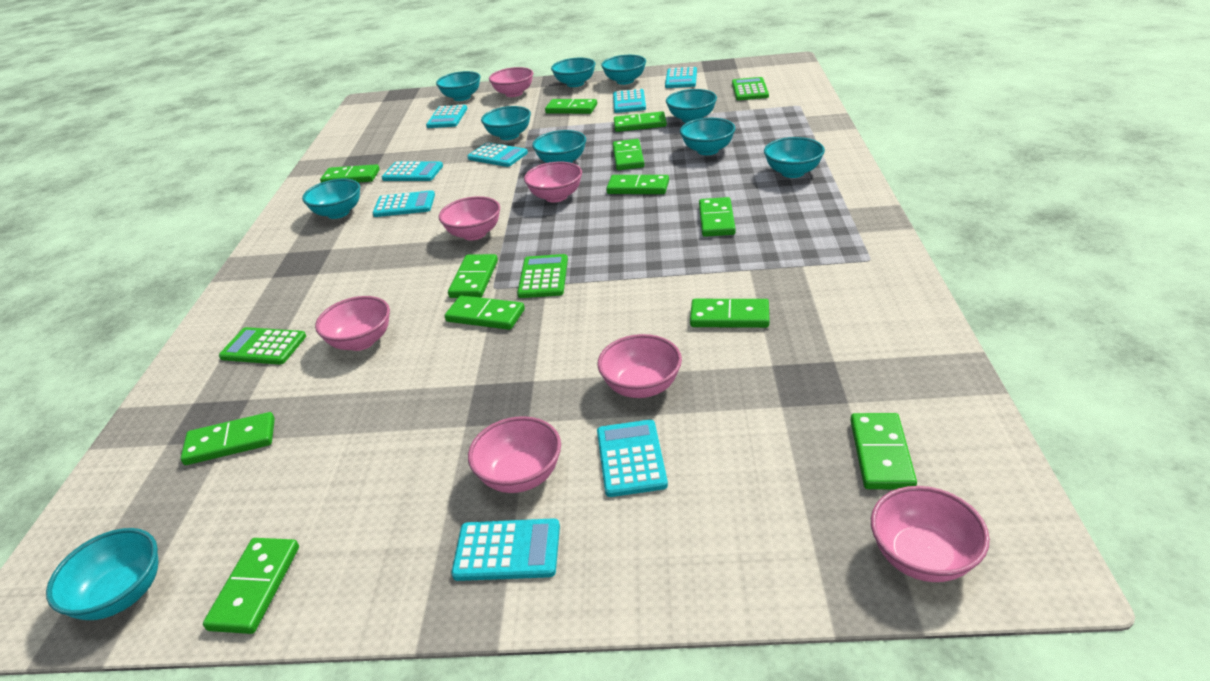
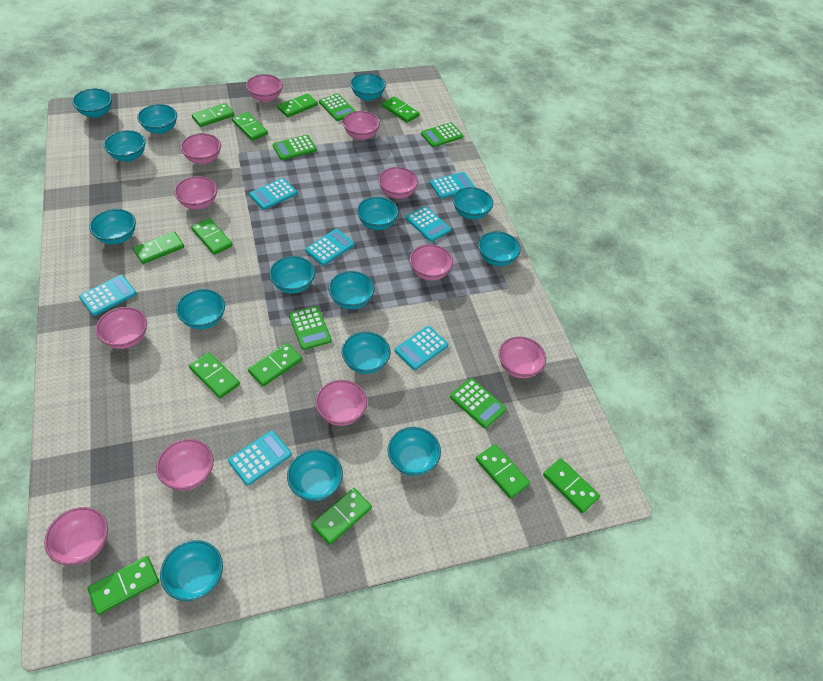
green calculator: 3 -> 5
pink bowl: 7 -> 11
turquoise bowl: 10 -> 15
turquoise calculator: 8 -> 7

